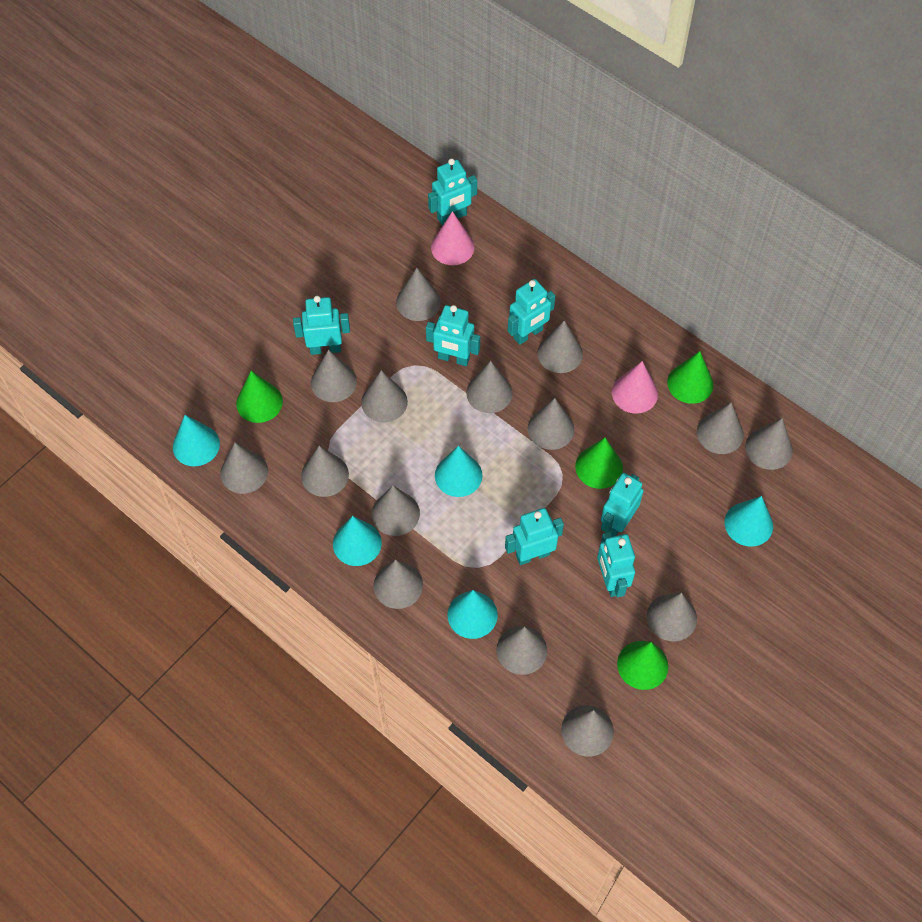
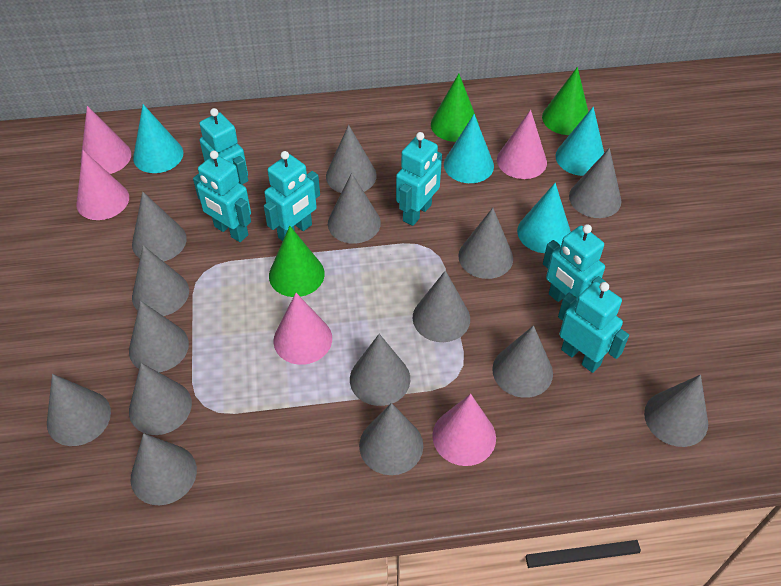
green cone: 4 -> 3
pink cone: 2 -> 5
turquoise cone: 5 -> 4
turquoise robot: 7 -> 6

